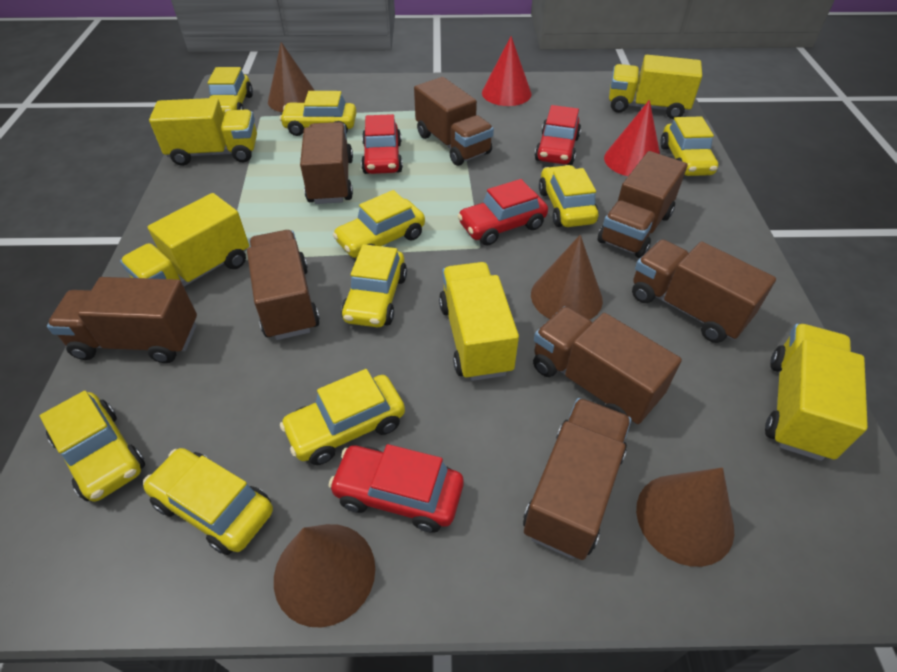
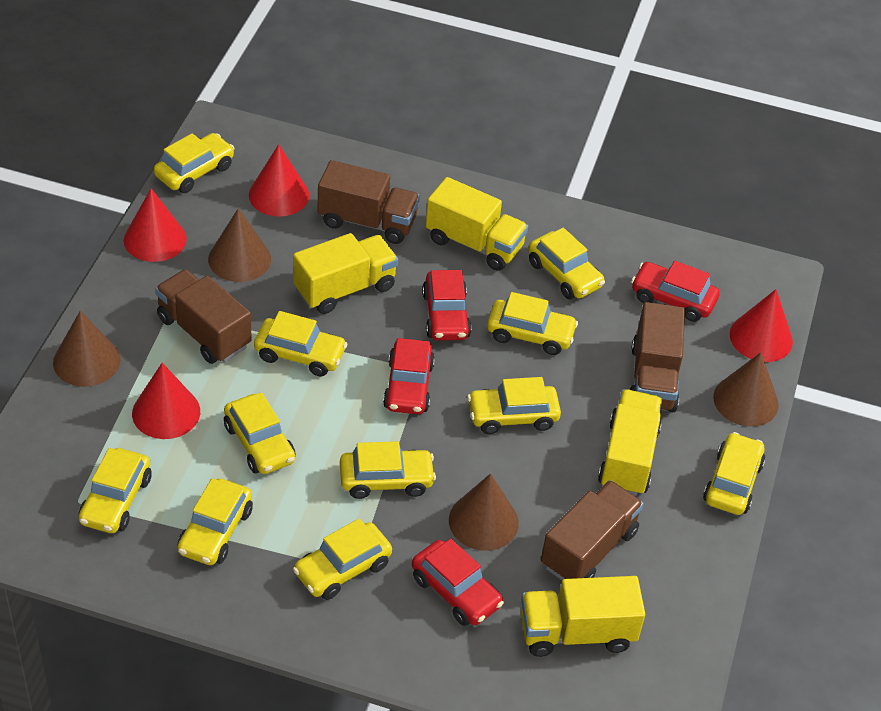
brown truck: 8 -> 4
red cone: 2 -> 4
yellow car: 9 -> 11
yellow truck: 5 -> 4

